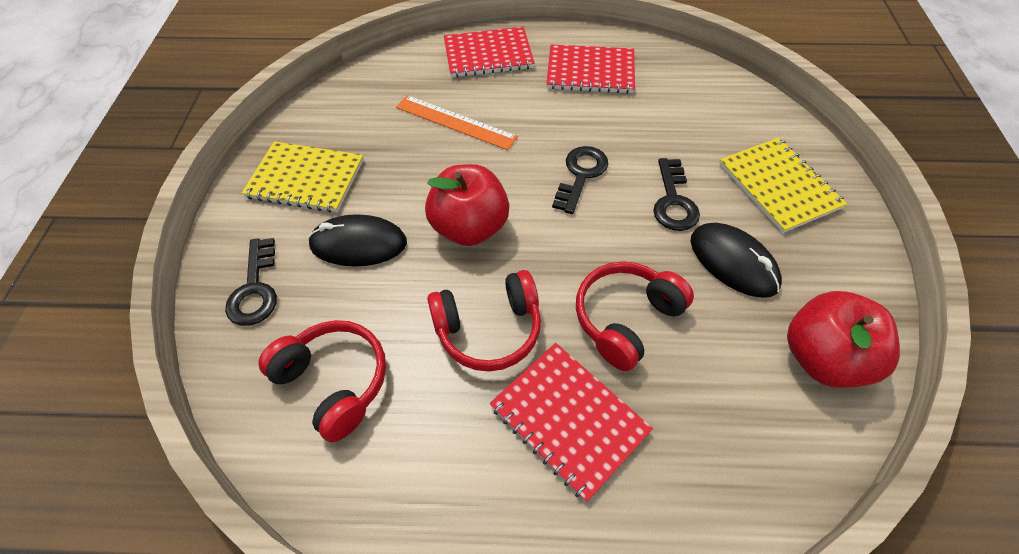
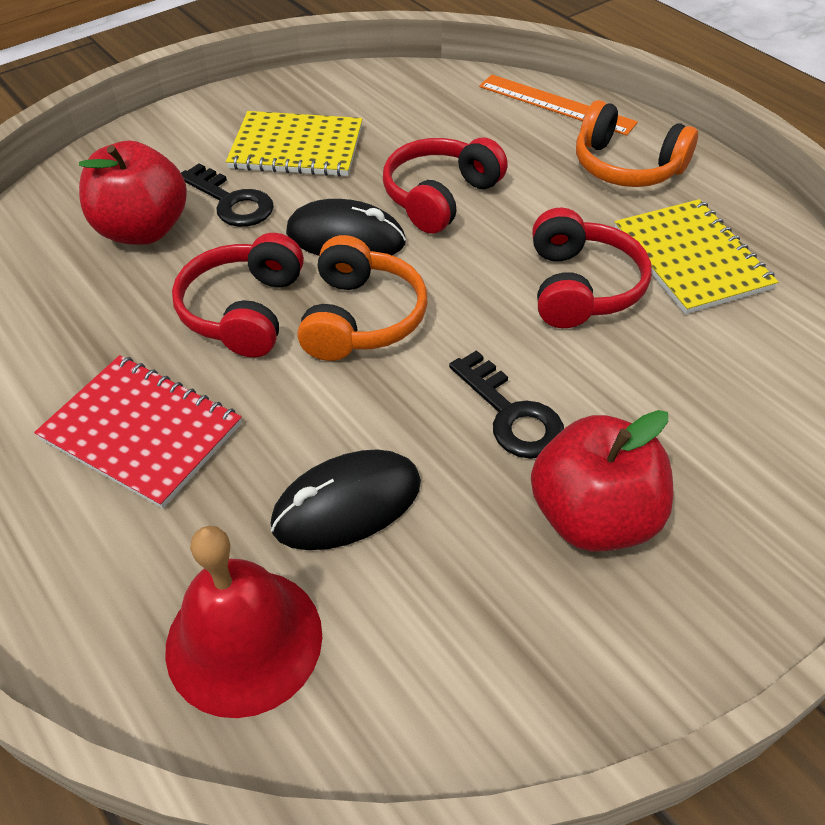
black key: 3 -> 2
orange headphones: 0 -> 2
red bell: 0 -> 1
red notebook: 3 -> 1

